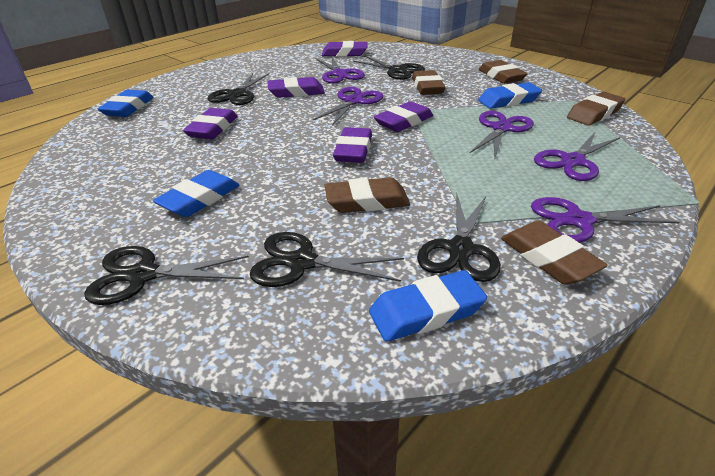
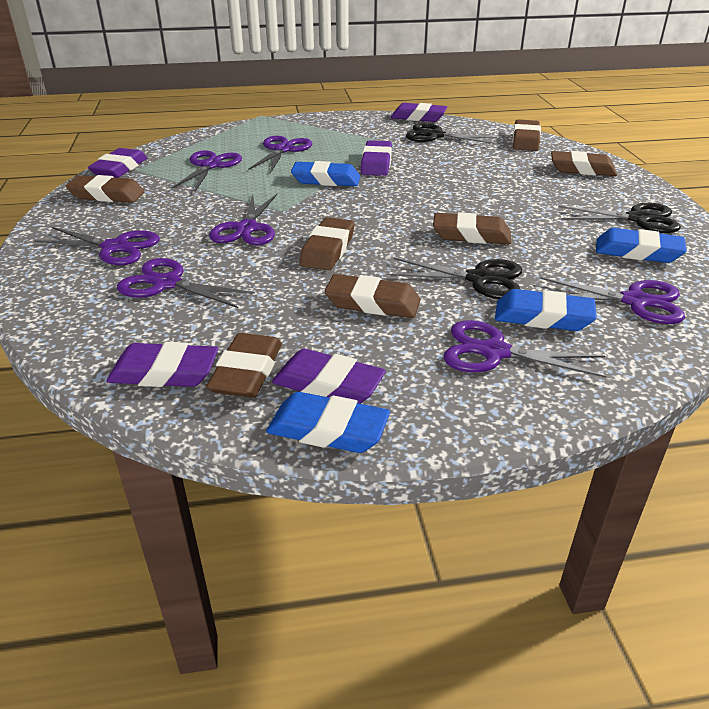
black scissors: 5 -> 3
brown eraser: 5 -> 7
purple scissors: 5 -> 7

